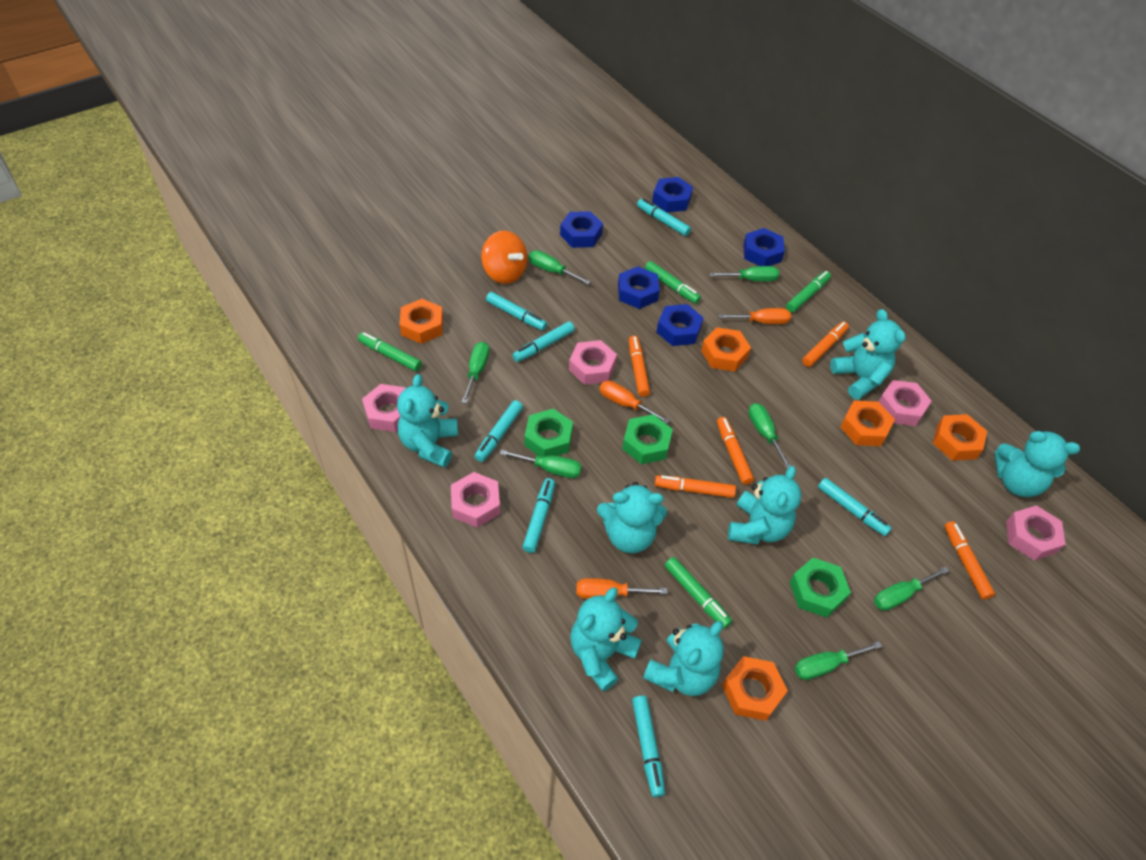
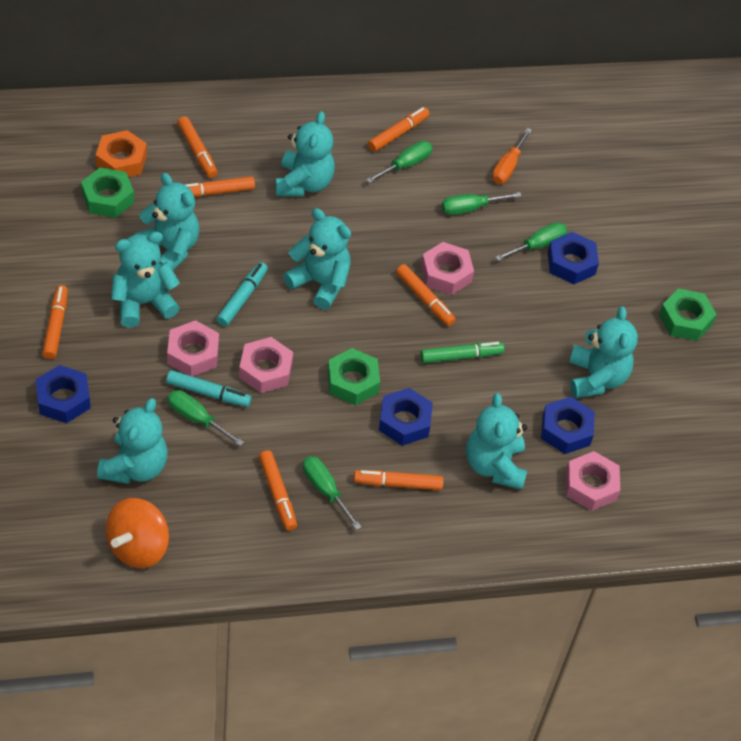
blue nut: 5 -> 4
green marker: 4 -> 1
green screwdriver: 7 -> 5
orange marker: 5 -> 7
orange nut: 5 -> 1
orange screwdriver: 3 -> 1
pink nut: 5 -> 4
turquoise marker: 7 -> 2

